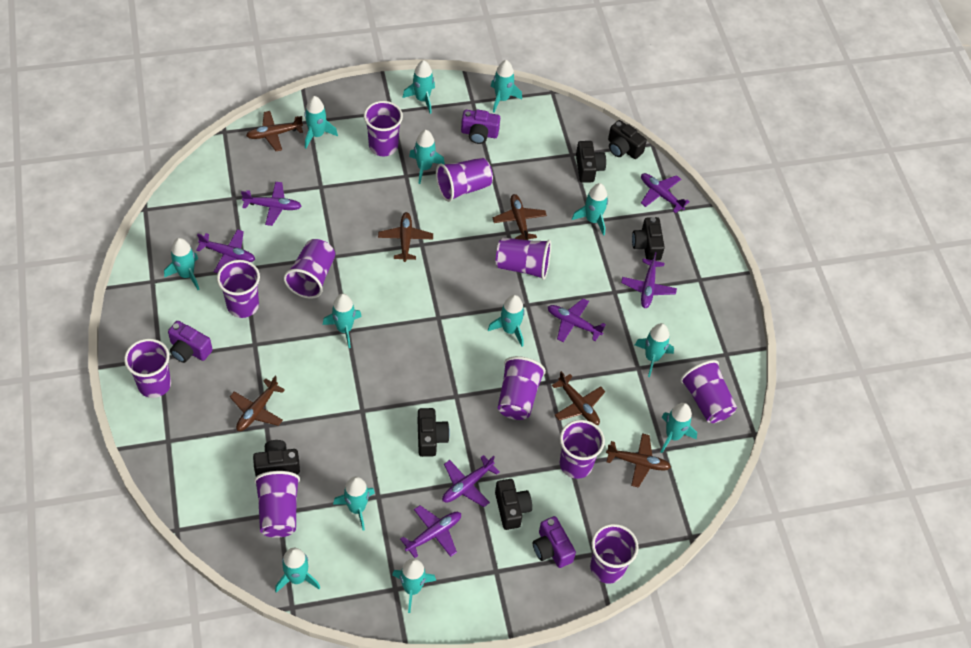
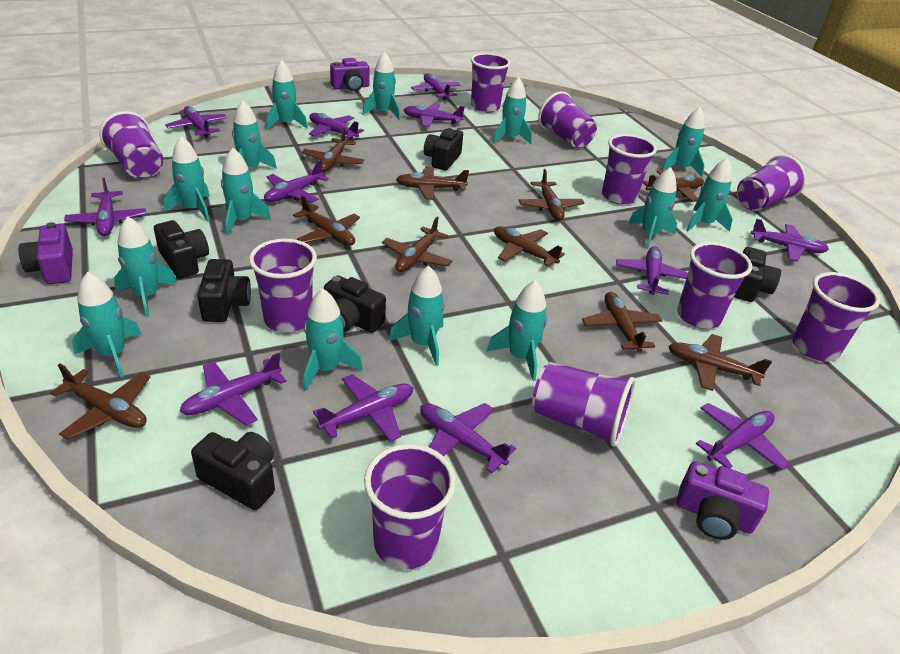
brown plane: 6 -> 10
purple cup: 11 -> 10
purple plane: 7 -> 12
turquoise rocket: 13 -> 14

